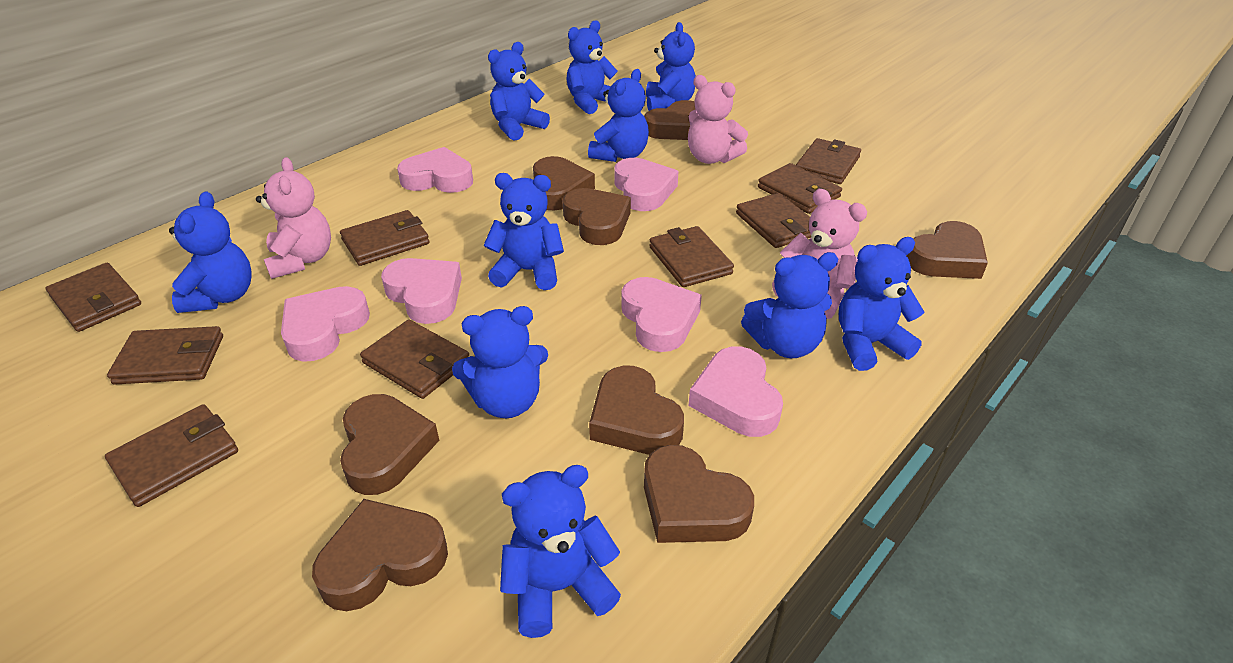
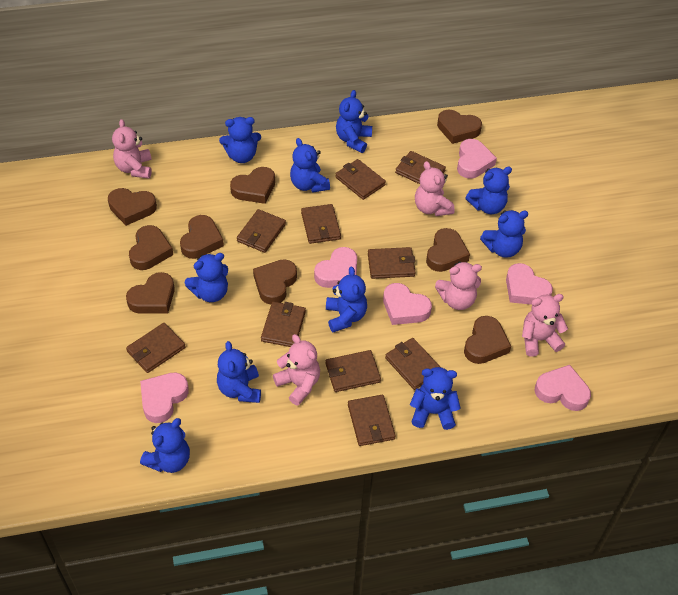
brown heart: 8 -> 9
brown wallet: 9 -> 10
pink teddy bear: 3 -> 5

